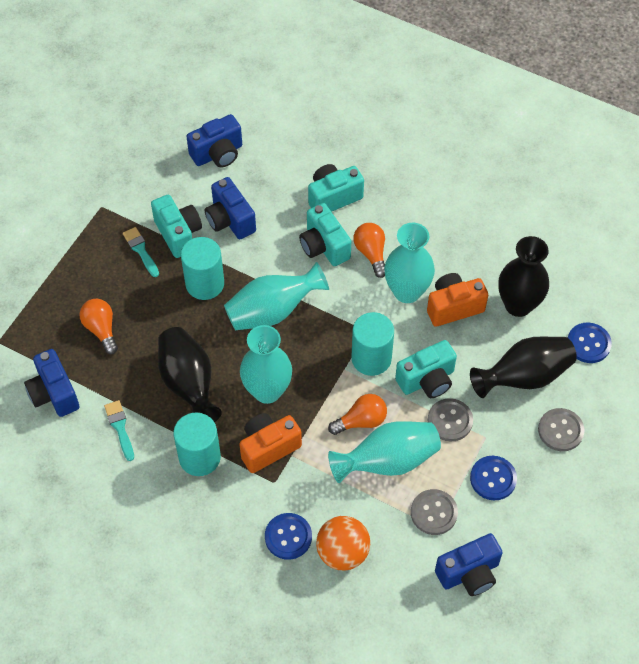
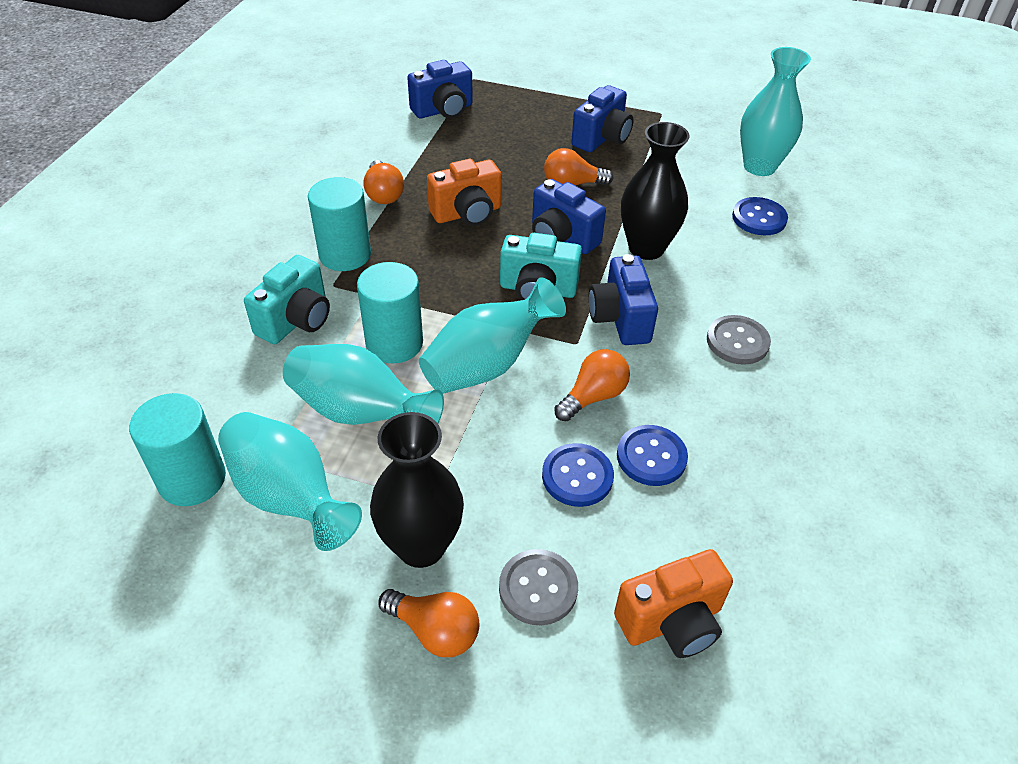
black vase: 3 -> 2
grey button: 3 -> 2
orange ball: 1 -> 0
orange light bulb: 3 -> 4
turquoise brush: 2 -> 0
turquoise camera: 4 -> 2

